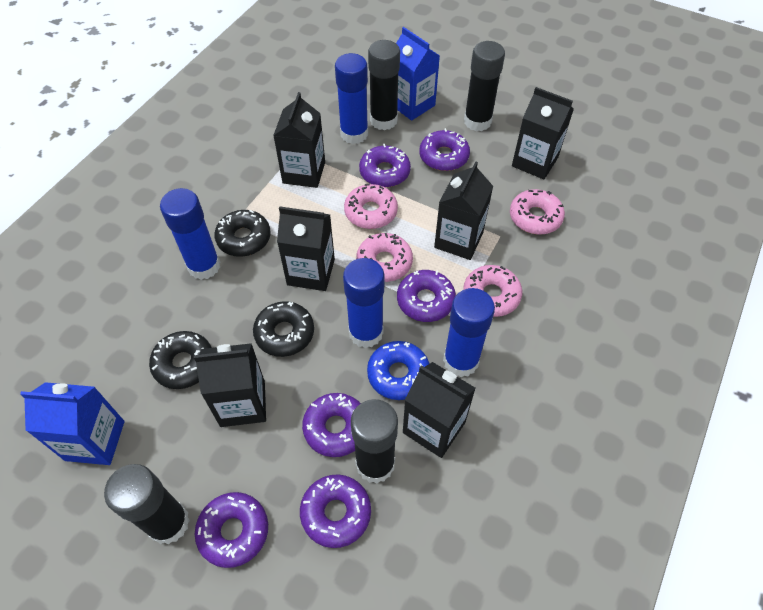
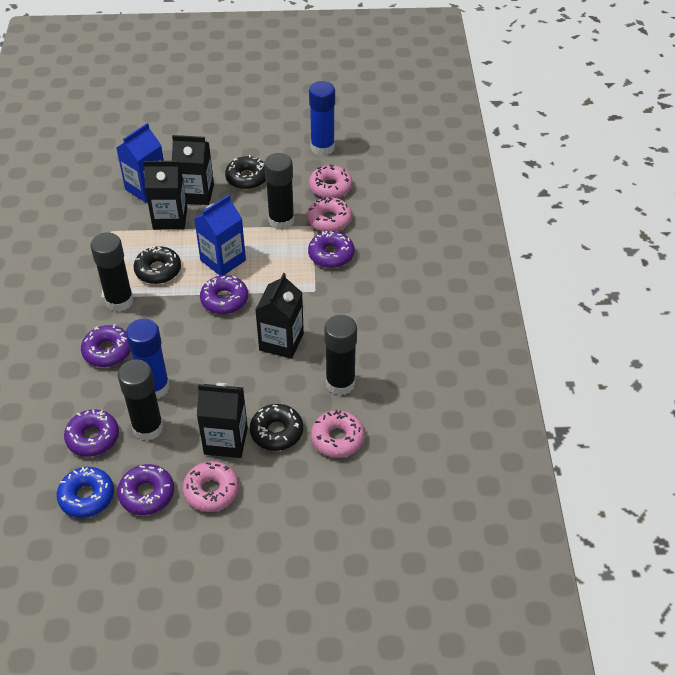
black carton: 6 -> 4
blue glue stick: 4 -> 2
purple donut: 6 -> 5

